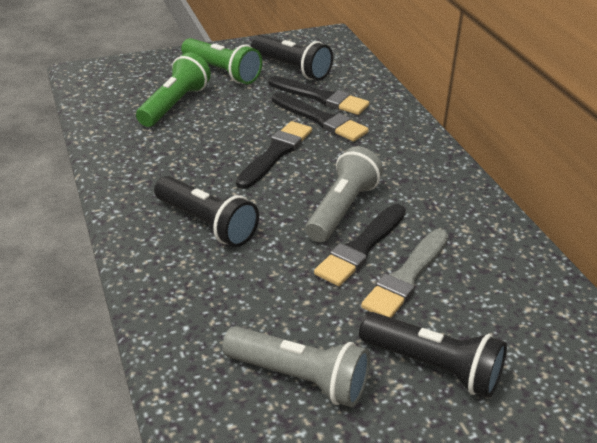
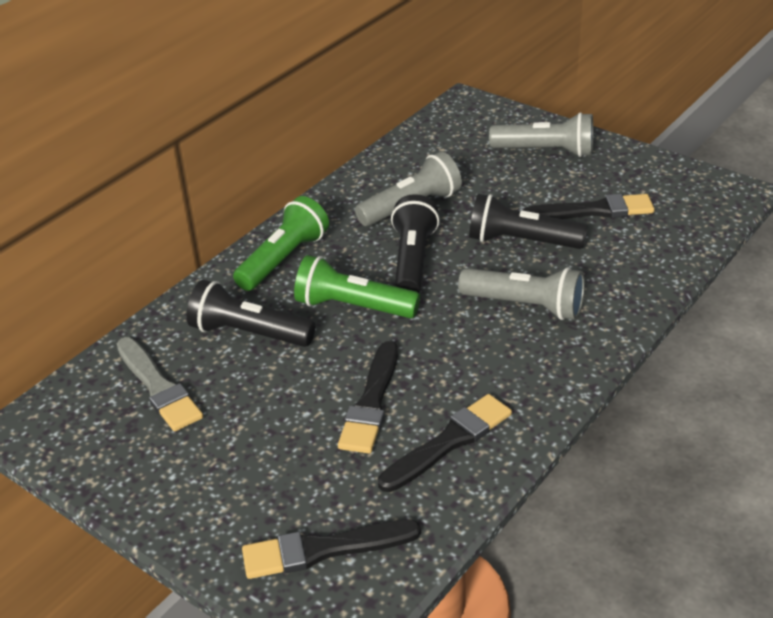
grey flashlight: 2 -> 3

